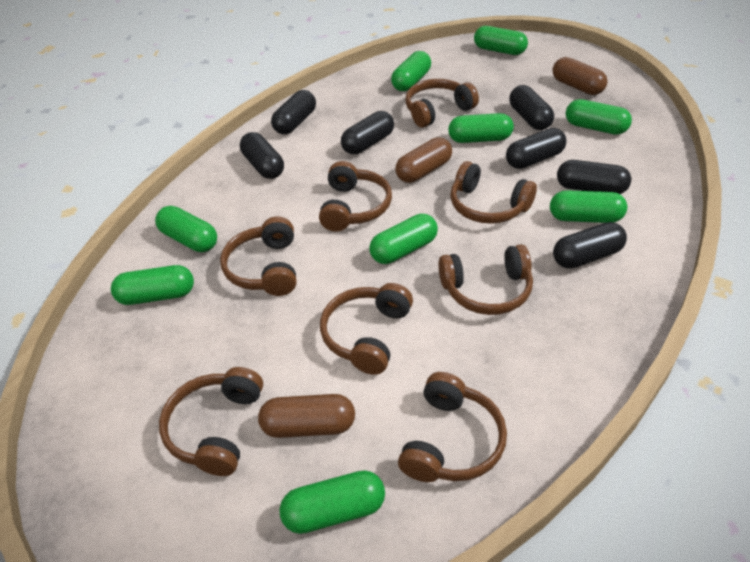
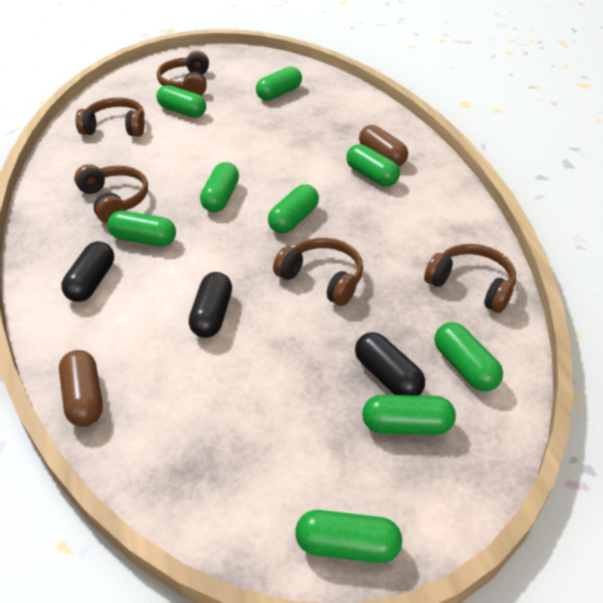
black capsule: 7 -> 3
brown capsule: 3 -> 2
brown headphones: 8 -> 5

